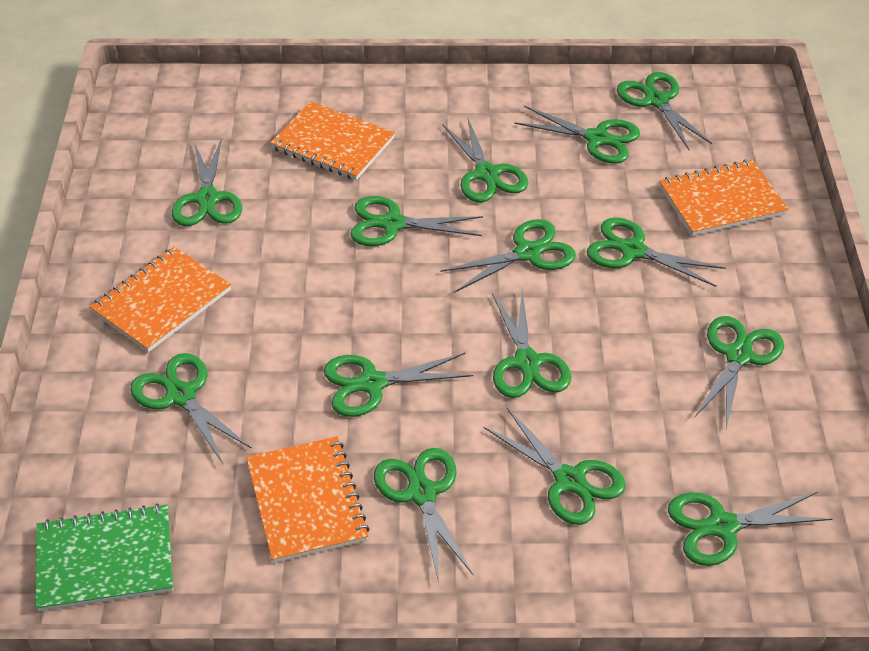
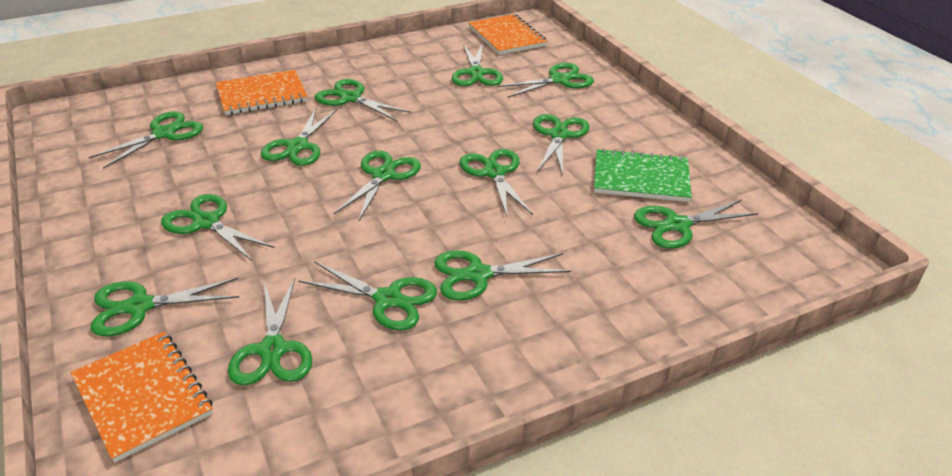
orange notebook: 4 -> 3

